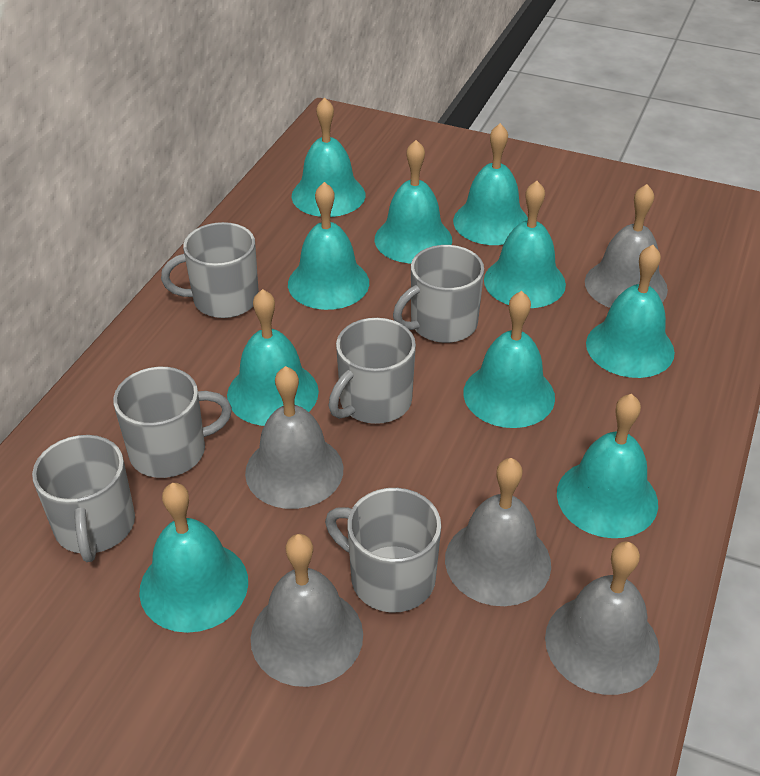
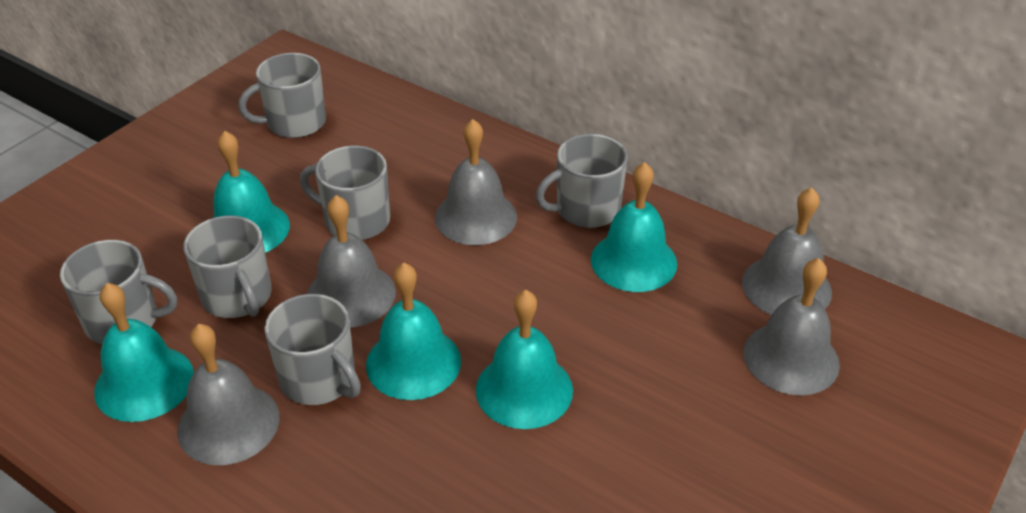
turquoise bell: 10 -> 5

